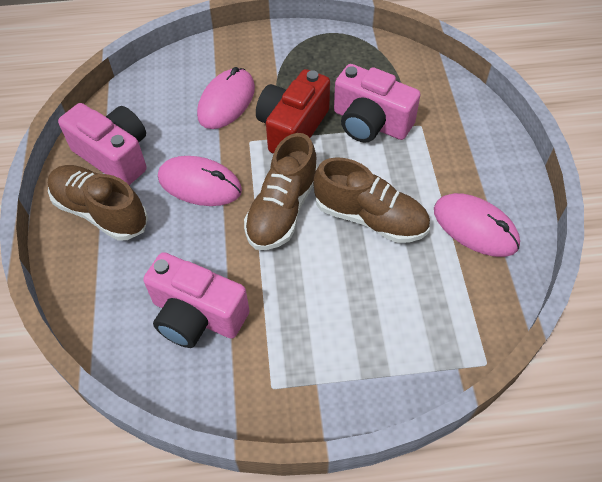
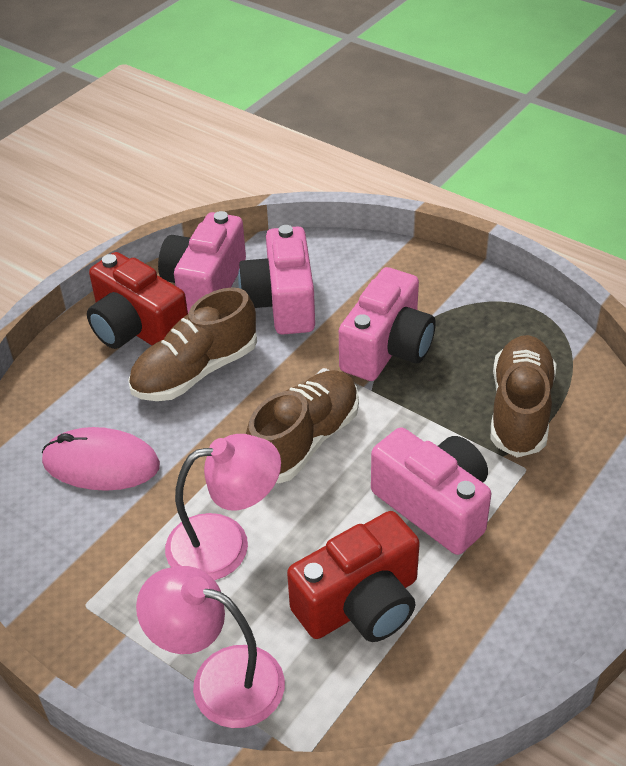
pink camera: 3 -> 4
pink lamp: 0 -> 2
pink mouse: 3 -> 1
red camera: 1 -> 2

